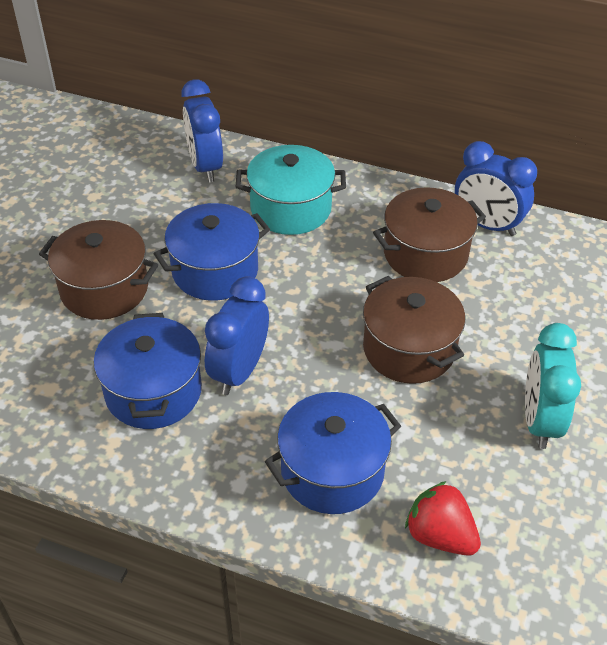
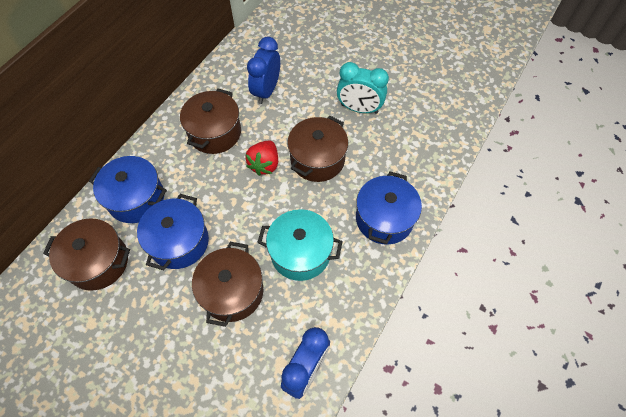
blue clock: 3 -> 2
brown pot: 3 -> 4

